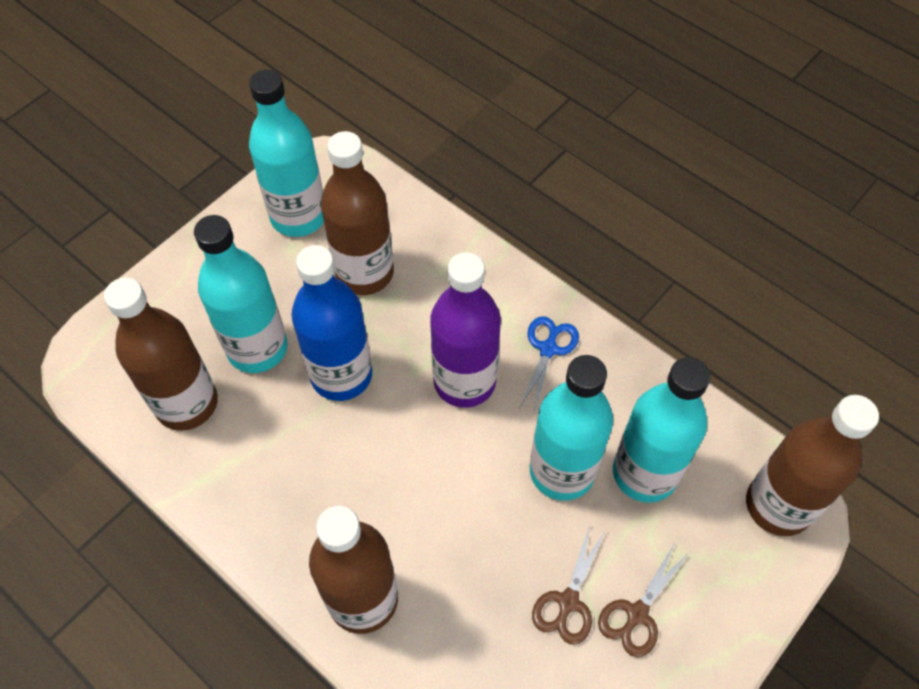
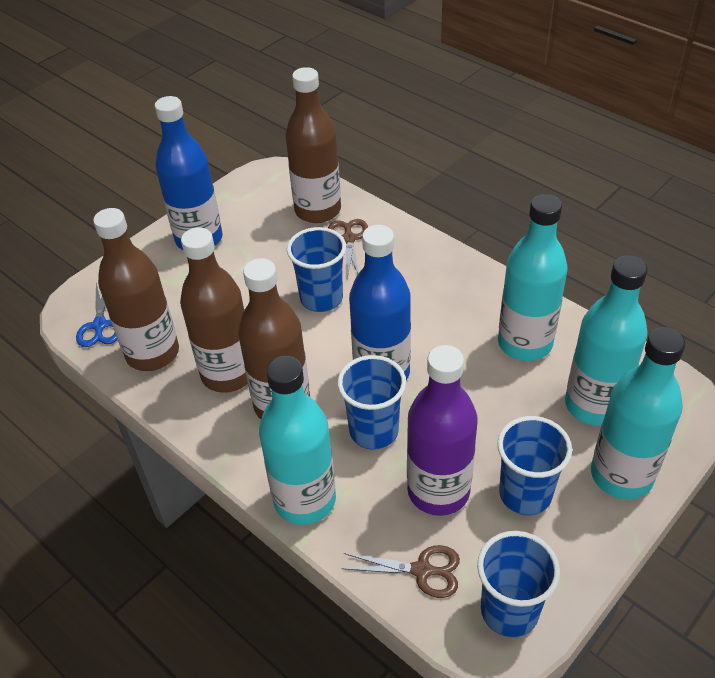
blue bottle: 1 -> 2
blue cup: 0 -> 4

